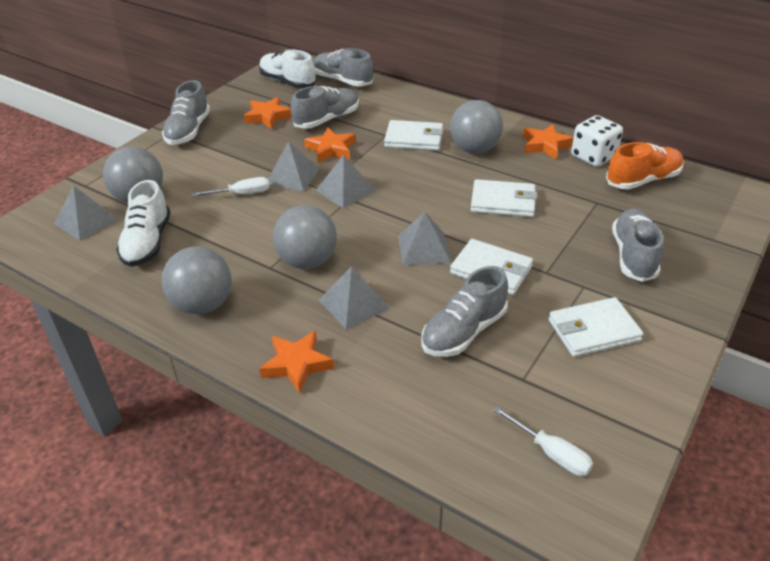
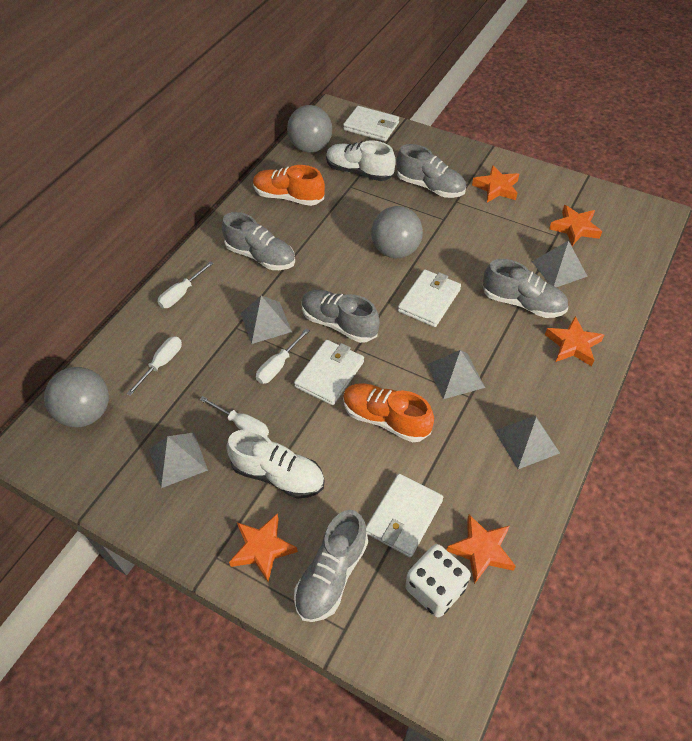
grey ball: 4 -> 3
orange shoe: 1 -> 2
orange star: 4 -> 5
white screwdriver: 2 -> 4

